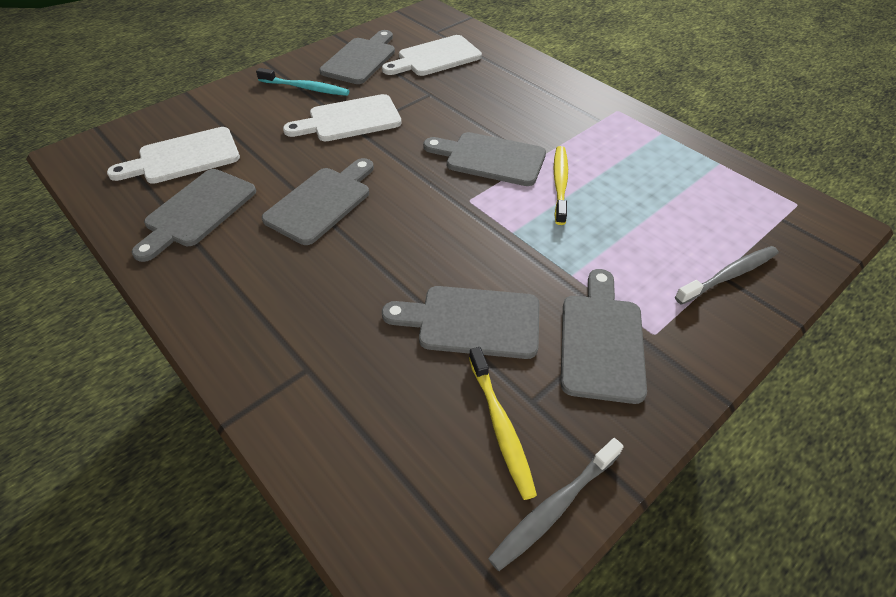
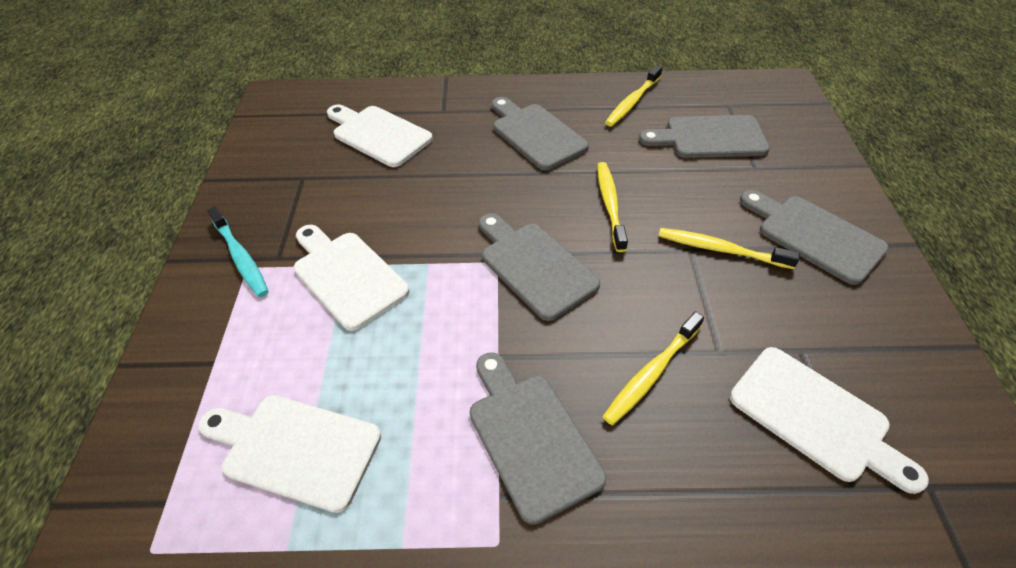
grey cutting board: 6 -> 5
grey toothbrush: 2 -> 0
white cutting board: 3 -> 4
yellow toothbrush: 2 -> 4

